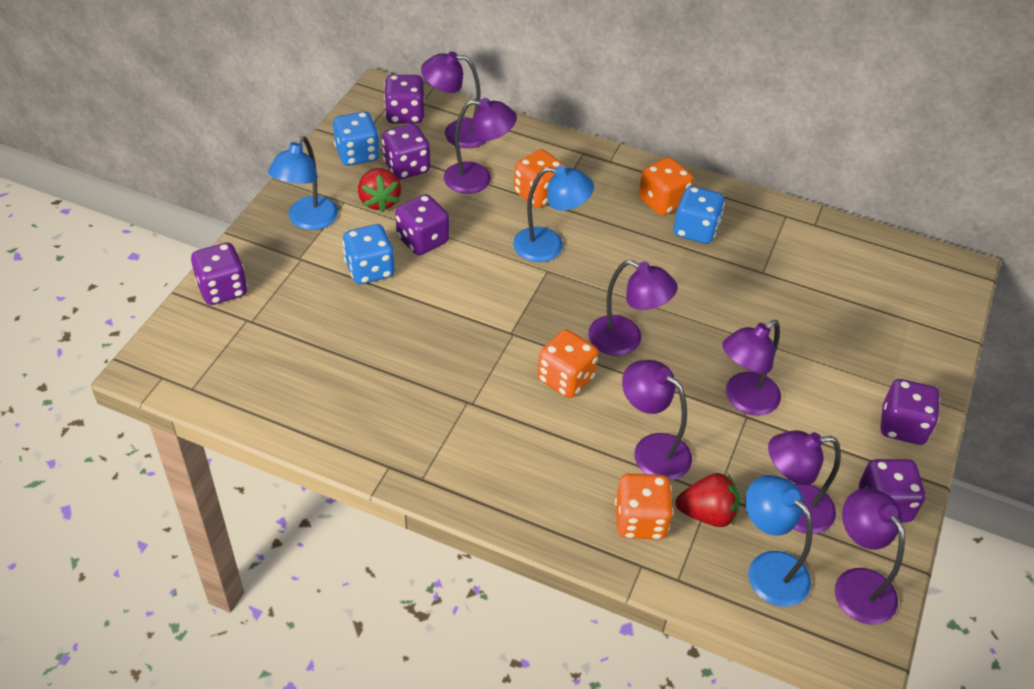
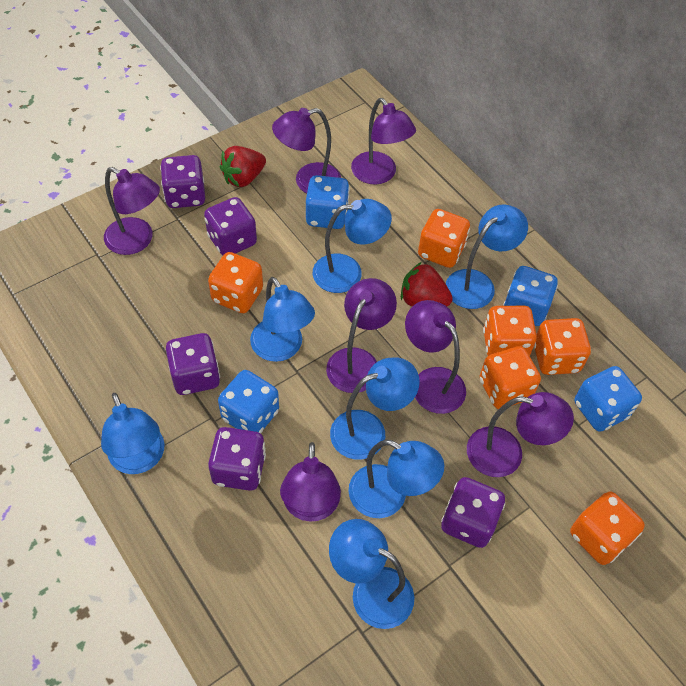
blue dice: 3 -> 4
blue lamp: 3 -> 7
orange dice: 4 -> 6
purple dice: 6 -> 5

